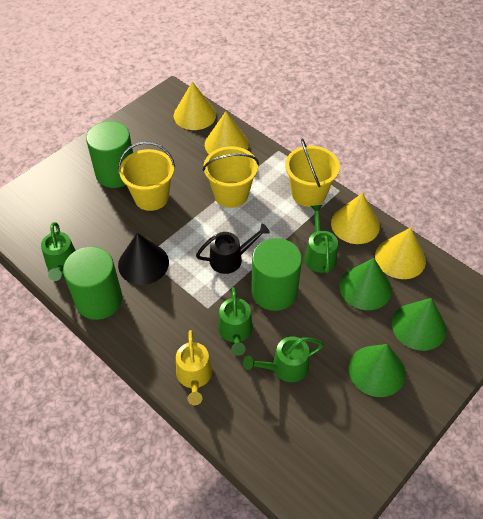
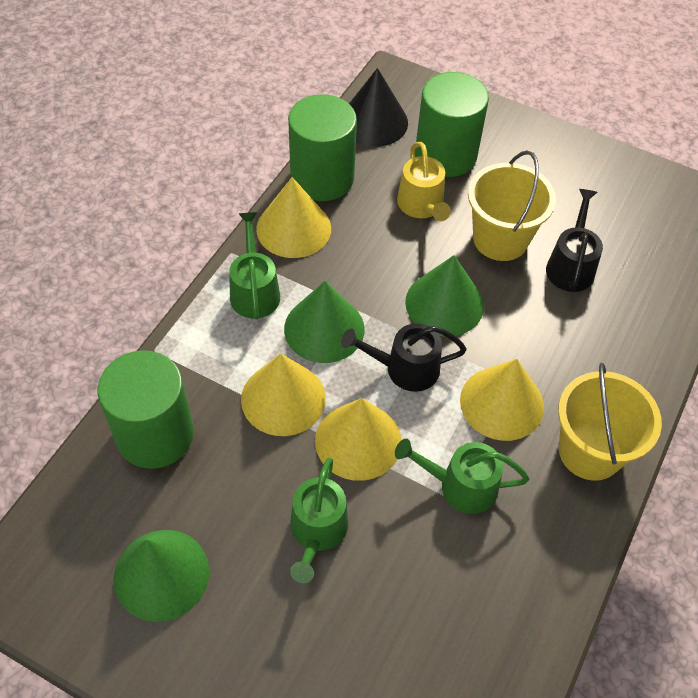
black watering can: 1 -> 2
green watering can: 4 -> 3
yellow bucket: 3 -> 2

